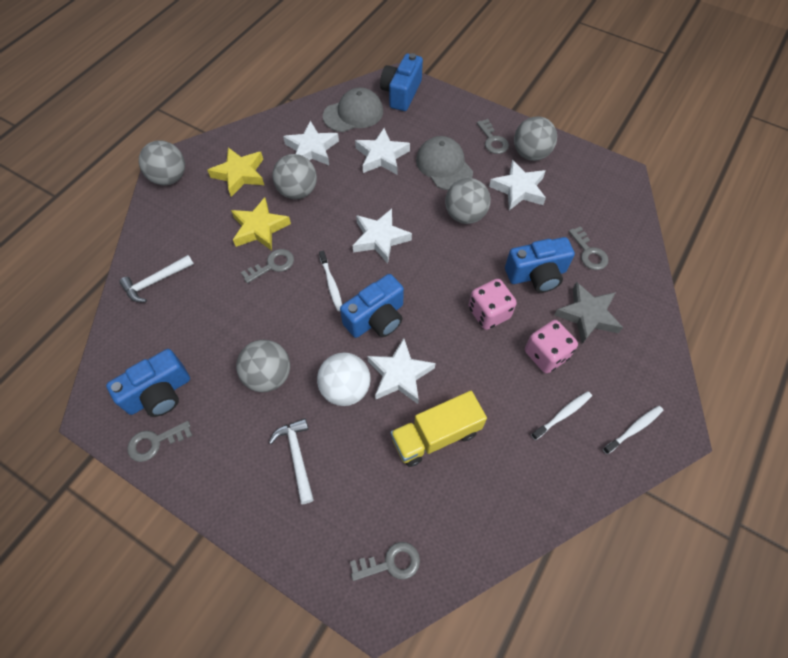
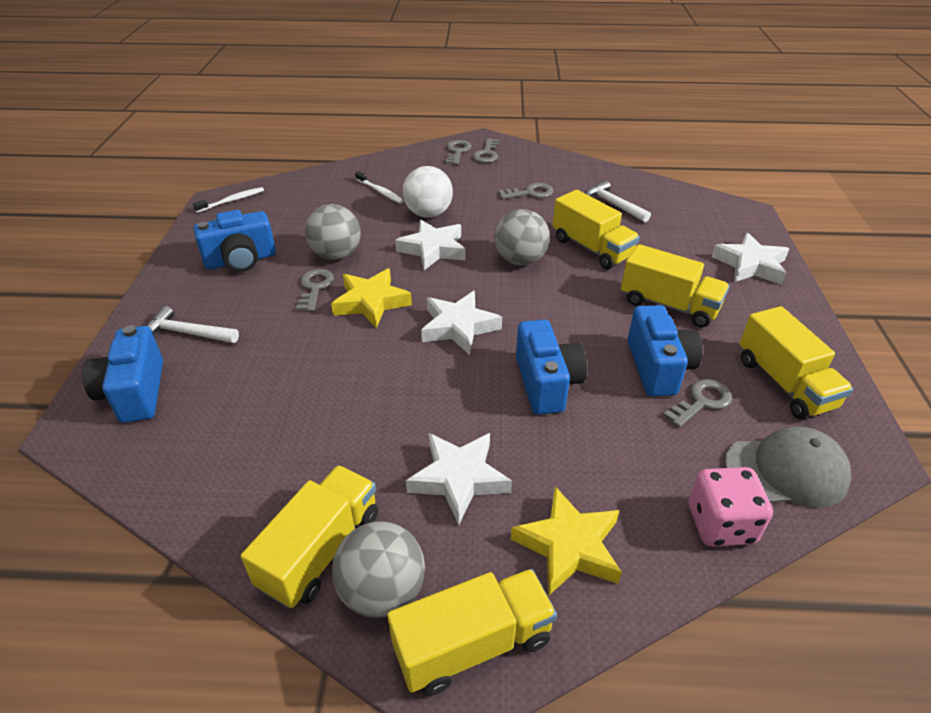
grey ball: 5 -> 3
grey cap: 2 -> 1
grey star: 1 -> 0
pink dice: 2 -> 1
white star: 5 -> 4
white toothbrush: 3 -> 2
yellow truck: 1 -> 5

